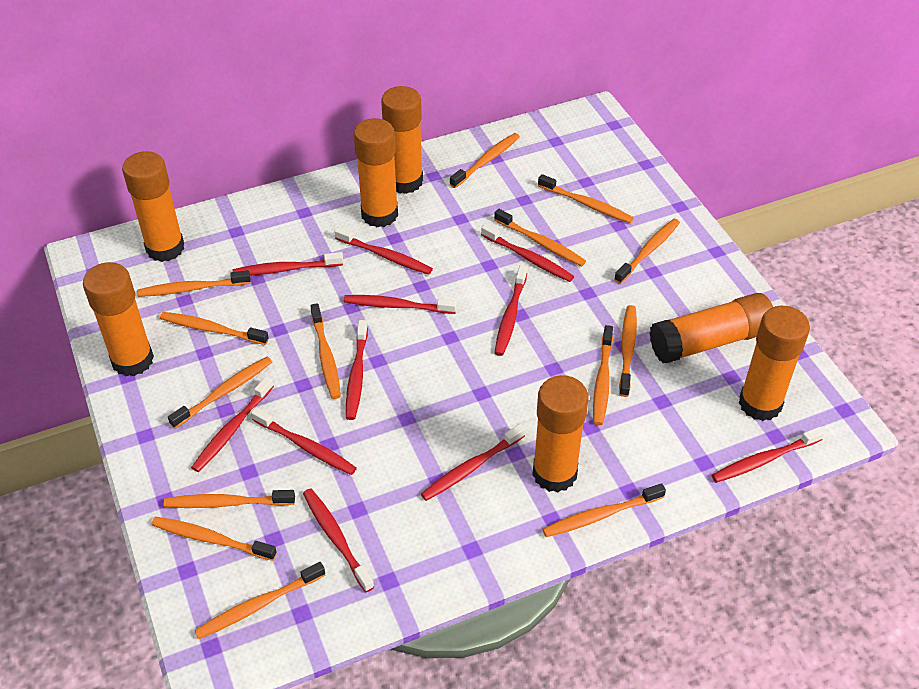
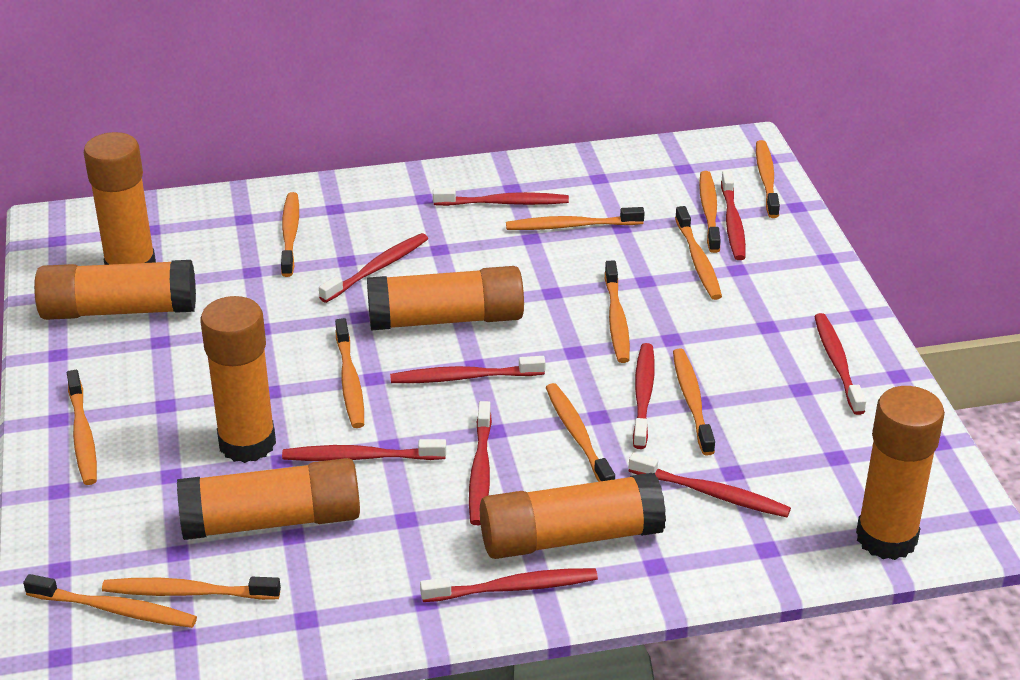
orange toothbrush: 14 -> 12
red toothbrush: 11 -> 10

